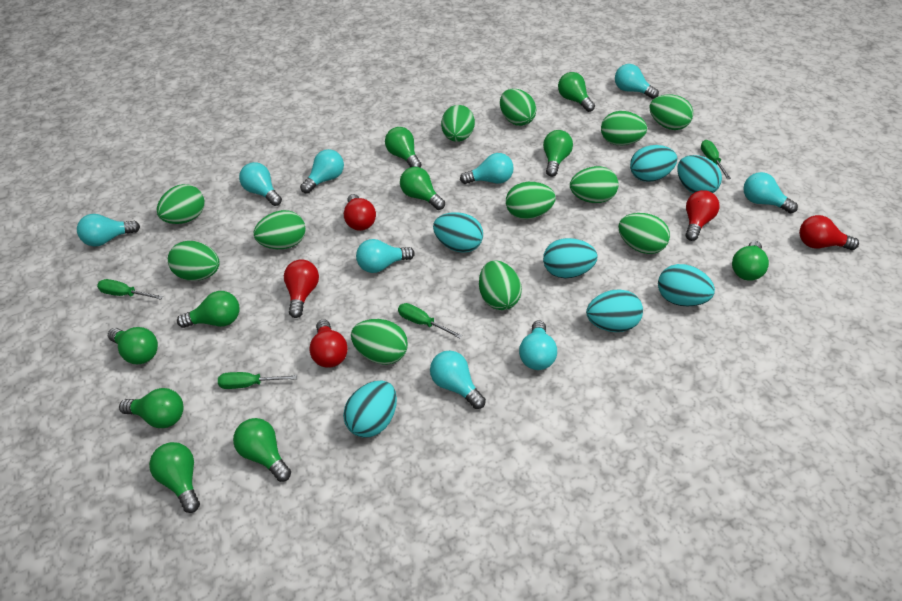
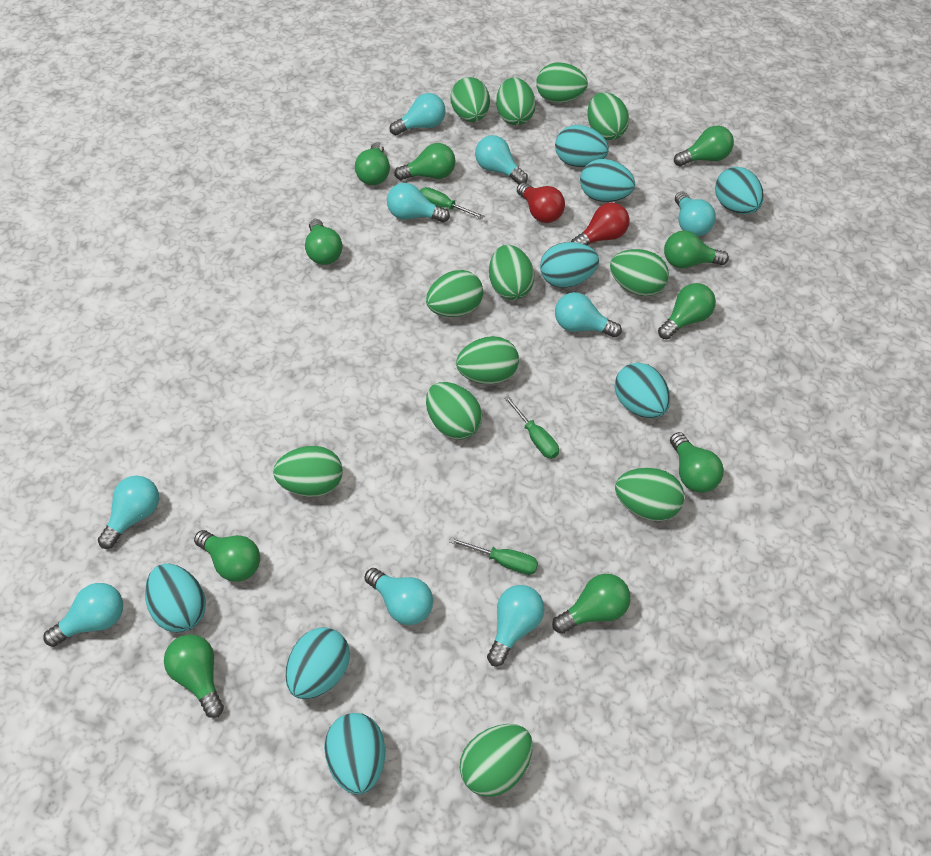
green screwdriver: 4 -> 3
red light bulb: 5 -> 2
turquoise egg: 7 -> 8

